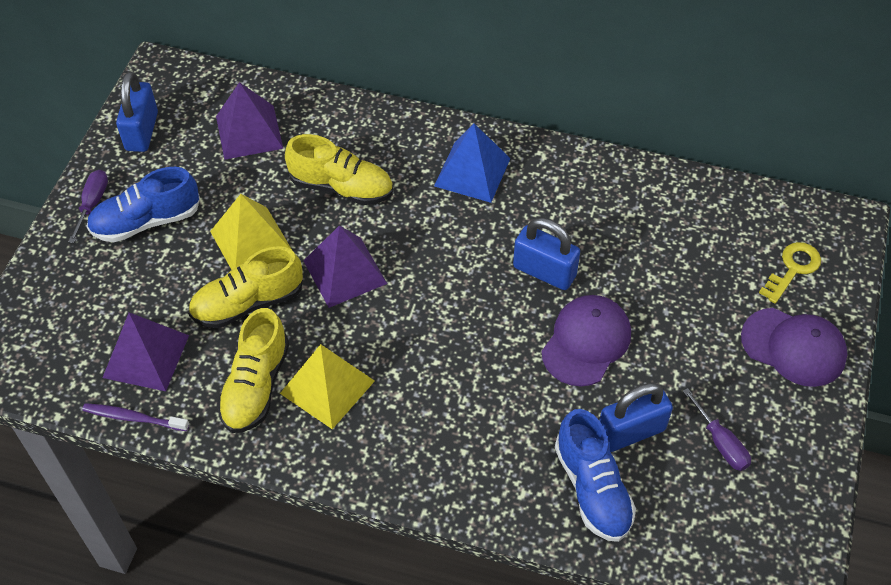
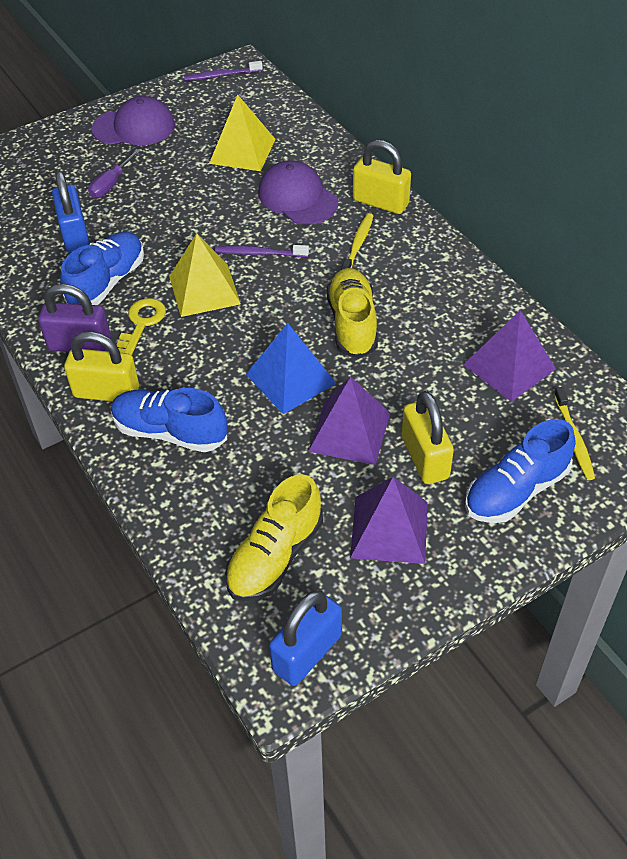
blue padlock: 3 -> 2
blue shoe: 2 -> 3
purple padlock: 0 -> 1
purple screwdriver: 2 -> 1
purple toothbrush: 1 -> 2
yellow padlock: 0 -> 3
yellow shoe: 3 -> 2
yellow toothbrush: 0 -> 2

